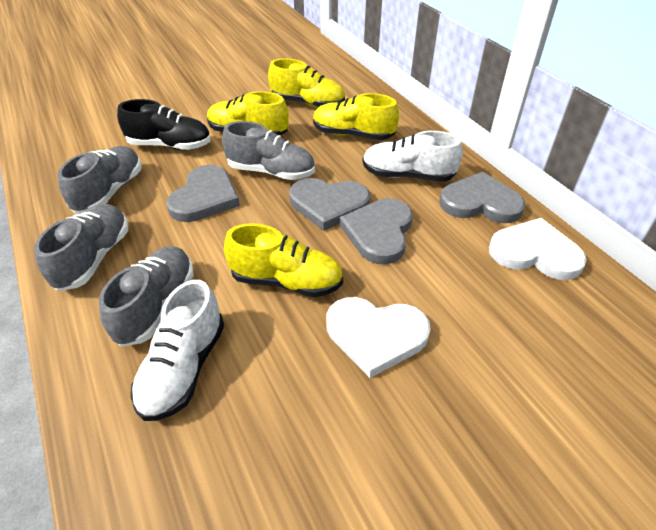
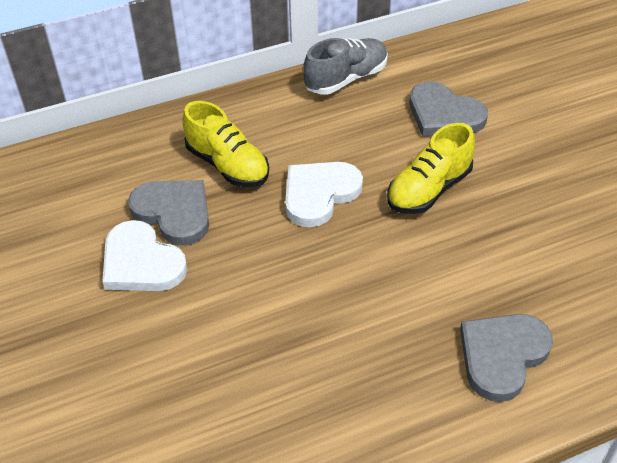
black shoe: 1 -> 0
grey heart: 4 -> 3
grey shoe: 4 -> 1
white shoe: 2 -> 0
yellow shoe: 4 -> 2

